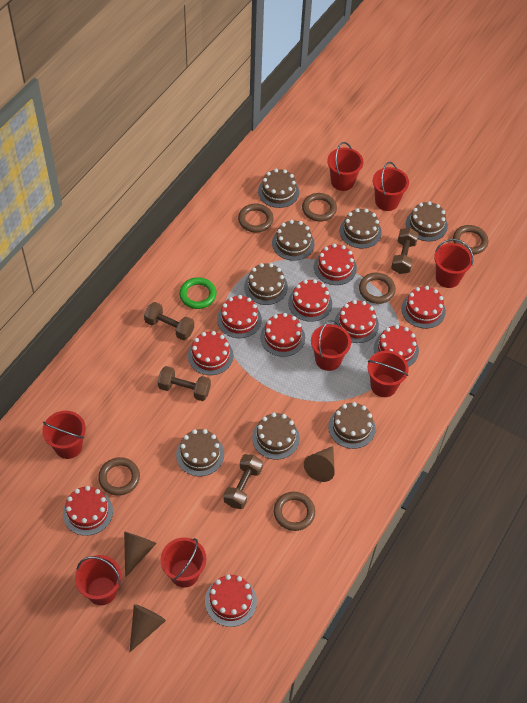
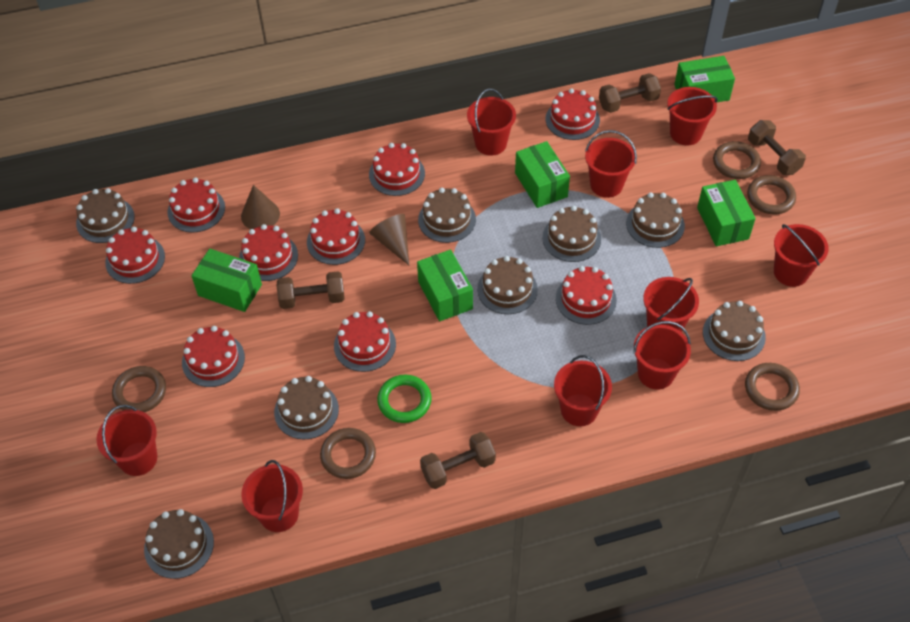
brown cone: 3 -> 2
brown ring: 6 -> 5
green box: 0 -> 5
red bucket: 8 -> 9
red cake: 10 -> 9

